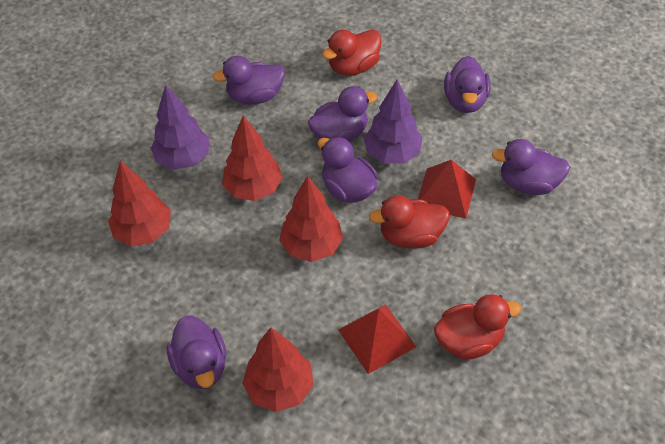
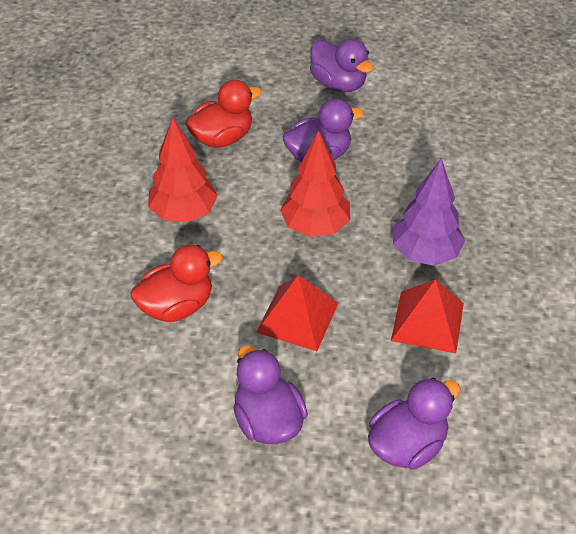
purple duck: 6 -> 4
purple tree: 2 -> 1
red duck: 3 -> 2
red tree: 4 -> 2

